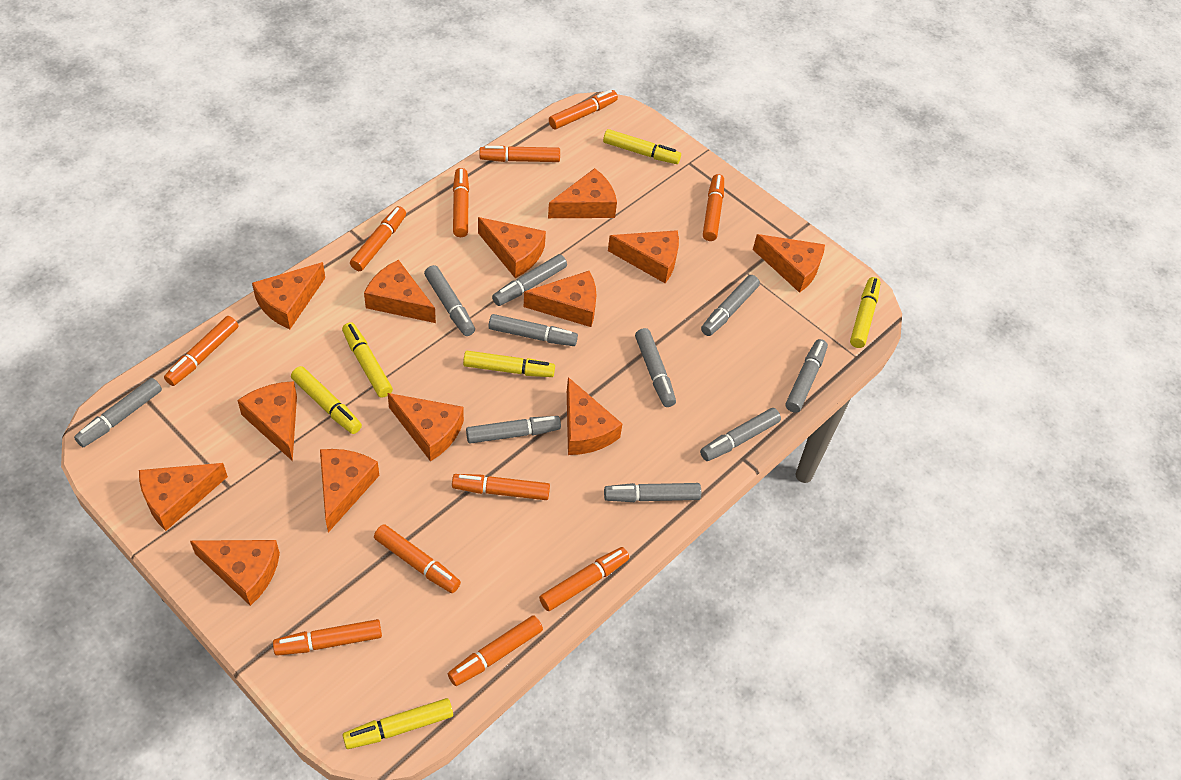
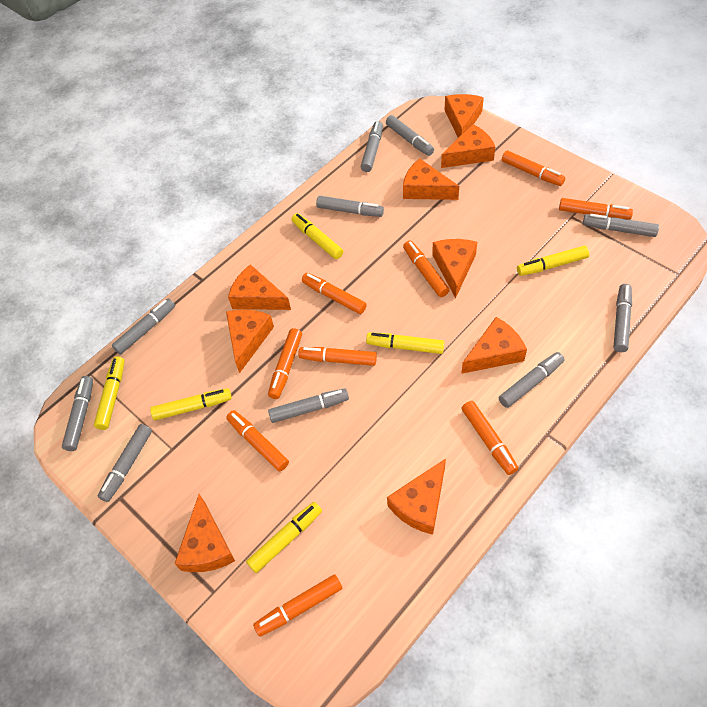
orange cheese: 13 -> 9
orange marker: 11 -> 9

